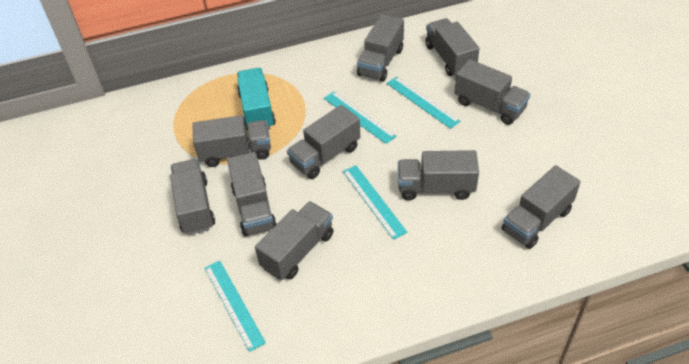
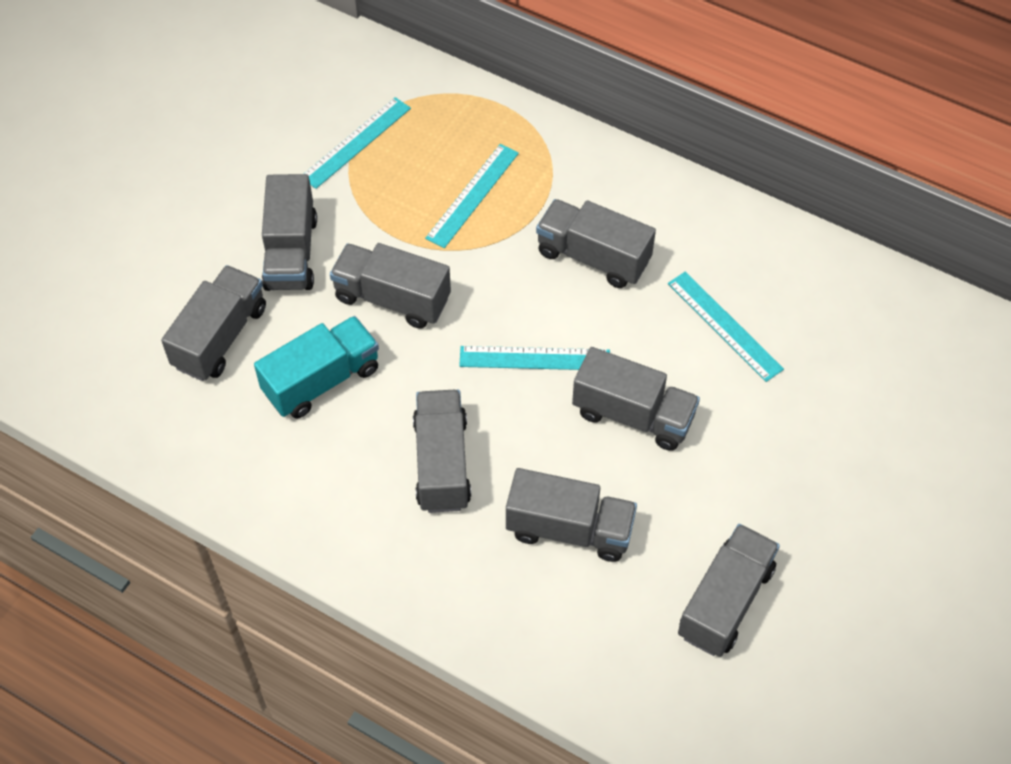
grey truck: 10 -> 8

